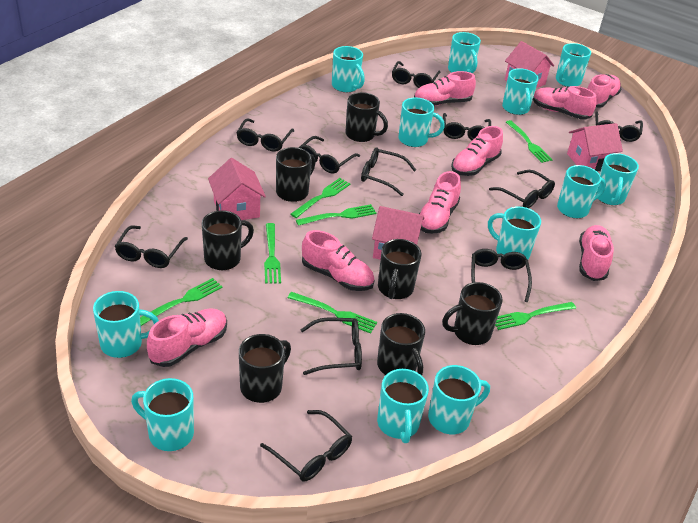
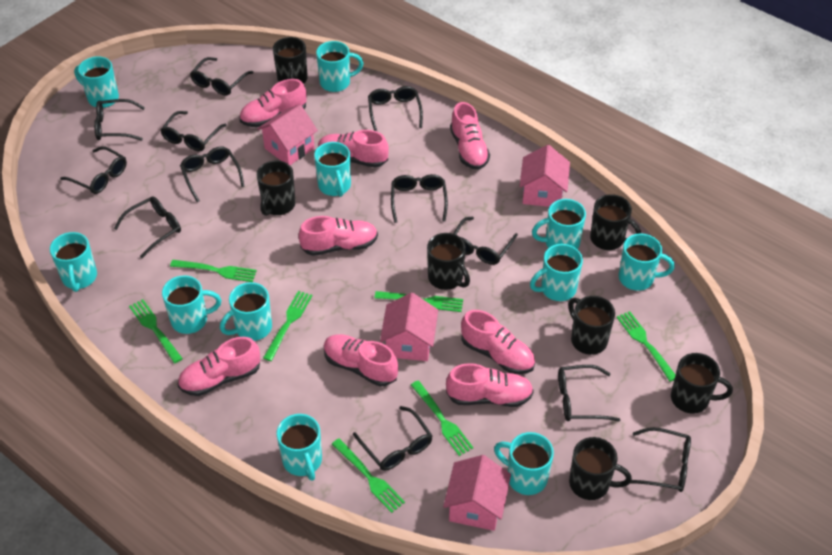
black glasses: 11 -> 12
turquoise mug: 12 -> 11

